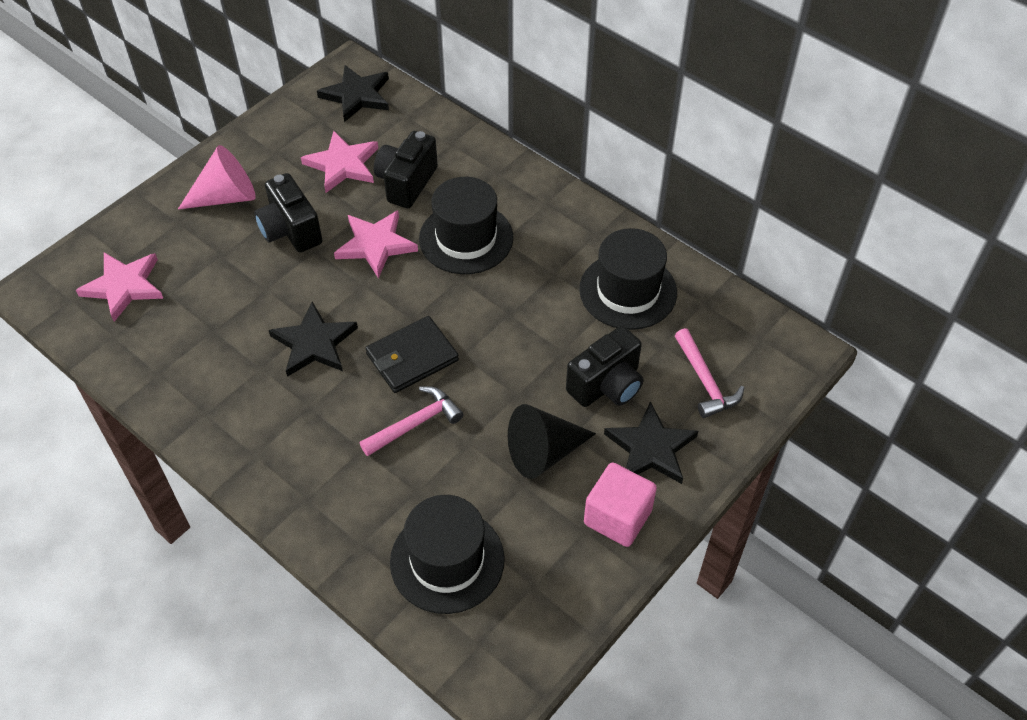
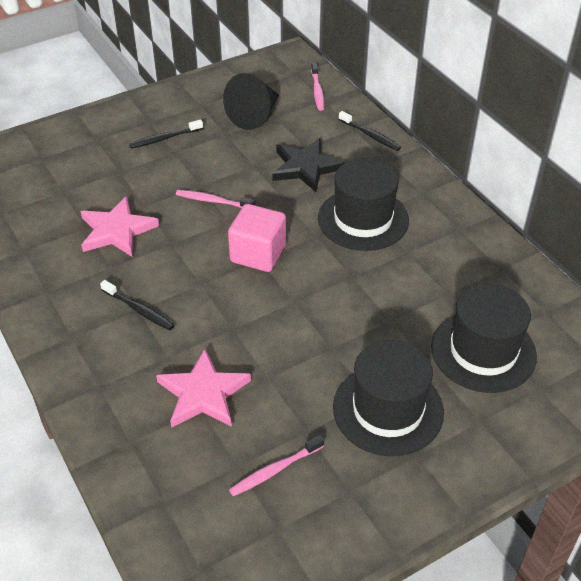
black camera: 3 -> 0
black star: 3 -> 1
black toothbrush: 0 -> 3
black wallet: 1 -> 0
pink cone: 1 -> 0
pink hammer: 2 -> 0
pink star: 3 -> 2
pink toothbrush: 0 -> 3

